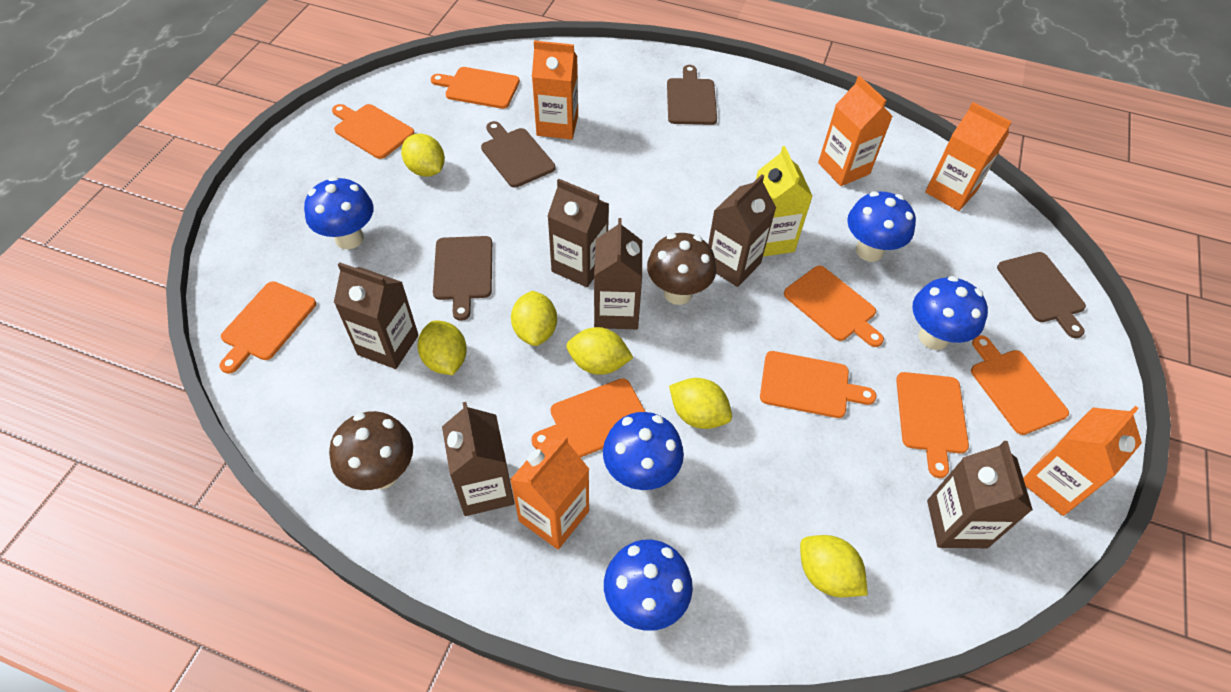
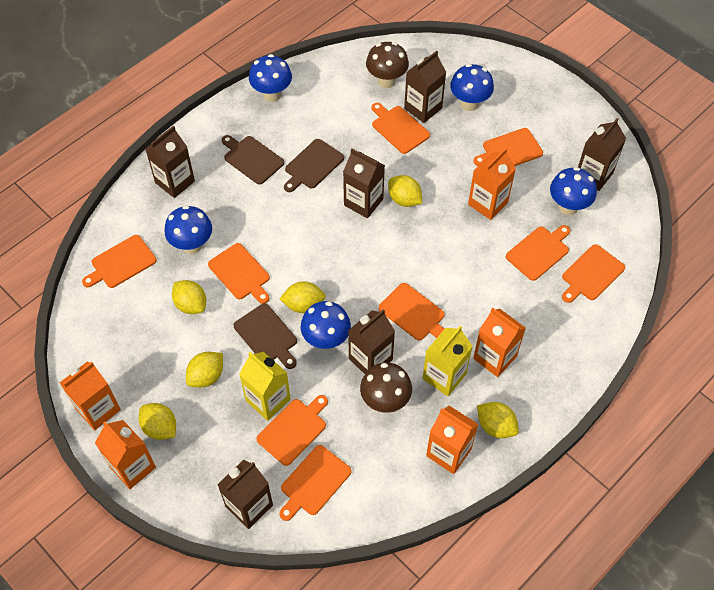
brown cutting board: 4 -> 3
orange cutting board: 8 -> 9
yellow carton: 1 -> 2

